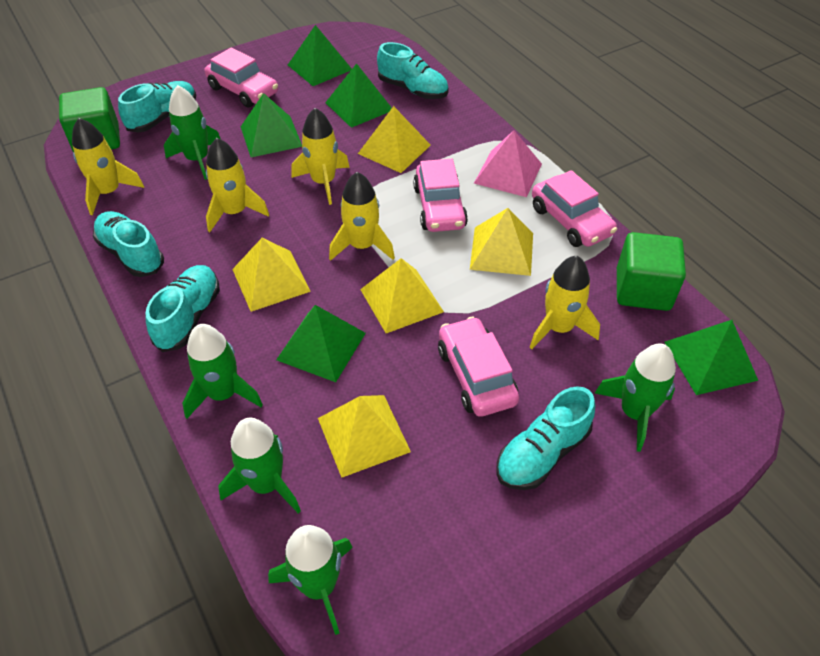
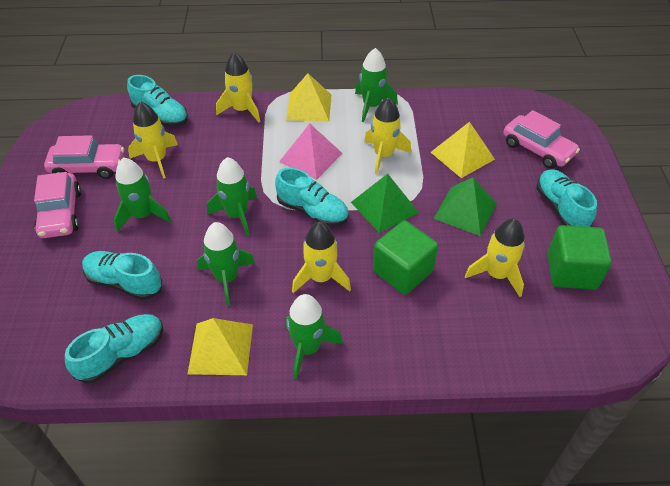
green pyramid: 5 -> 2
pink car: 4 -> 3
yellow pyramid: 5 -> 3

